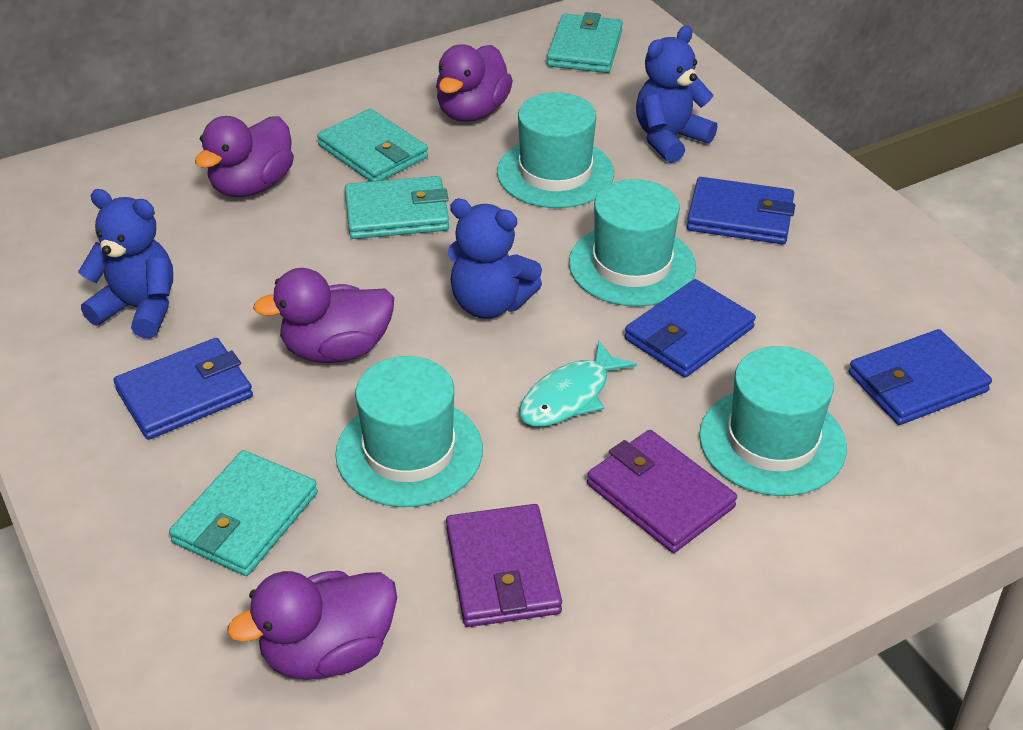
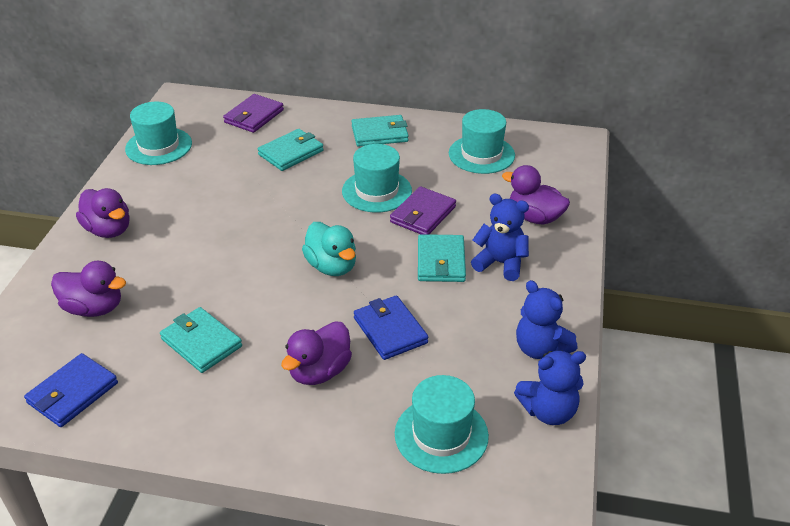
blue wallet: 4 -> 2
turquoise duck: 0 -> 1
turquoise fish: 1 -> 0

